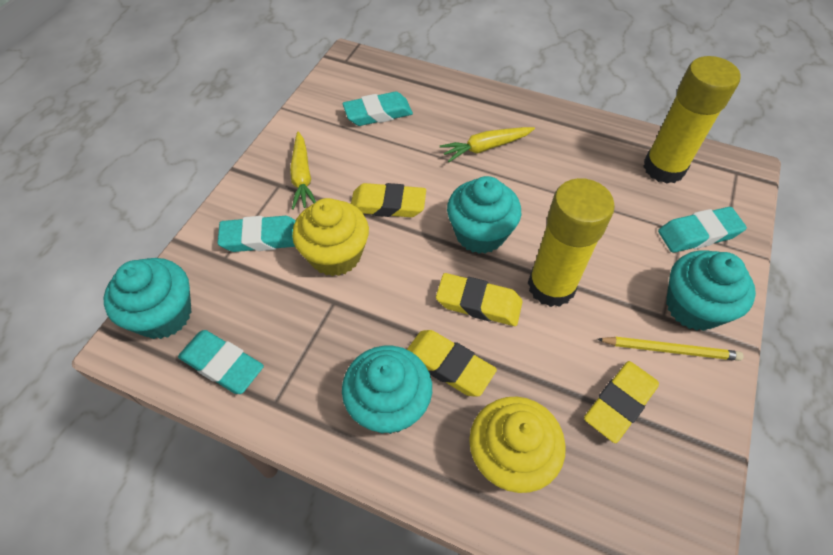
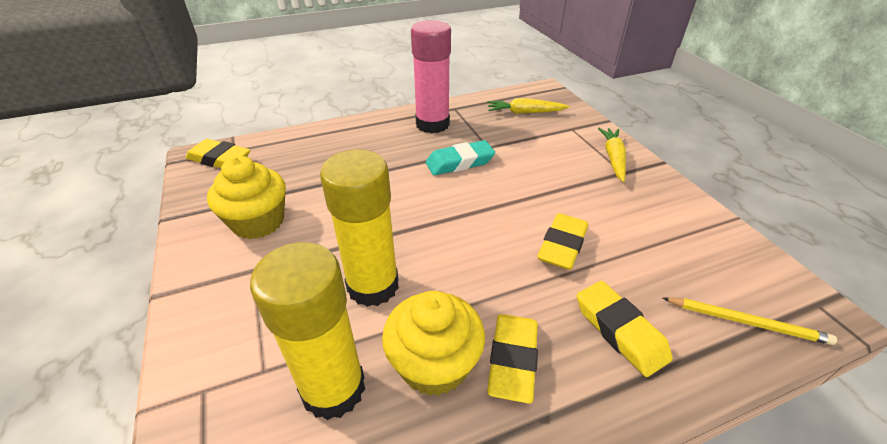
pink glue stick: 0 -> 1
turquoise cupcake: 4 -> 0
turquoise eraser: 4 -> 1

